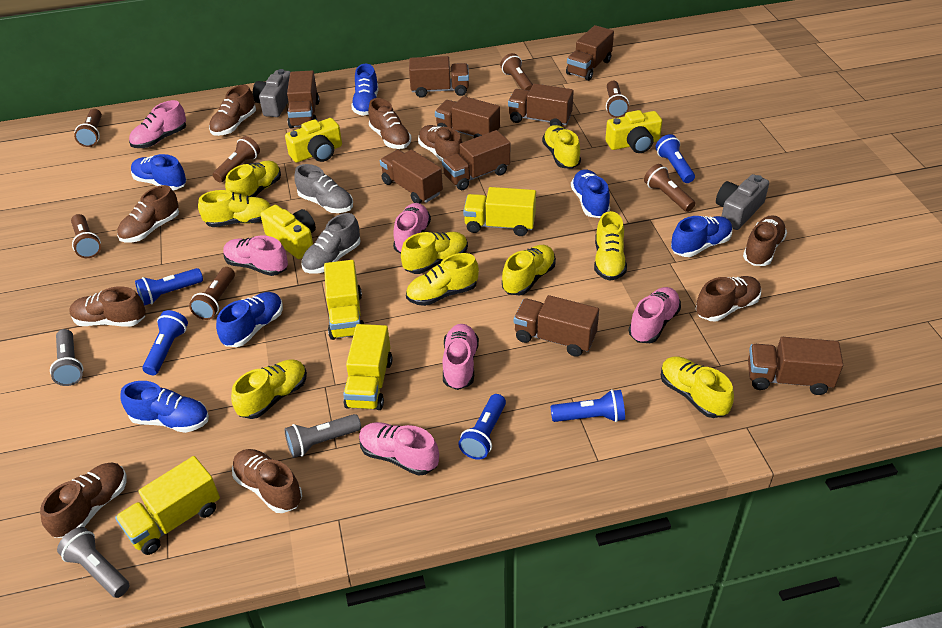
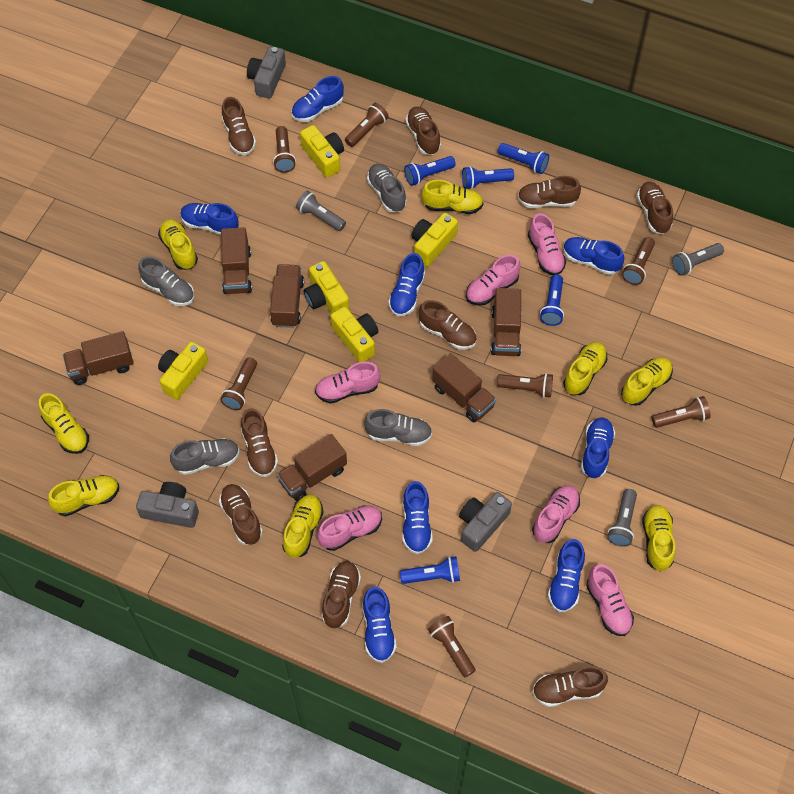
blue shoe: 6 -> 8
brown truck: 9 -> 6
grey camera: 2 -> 3
grey shoe: 2 -> 4
yellow camera: 3 -> 5
yellow shoe: 9 -> 8
yellow truck: 4 -> 0

